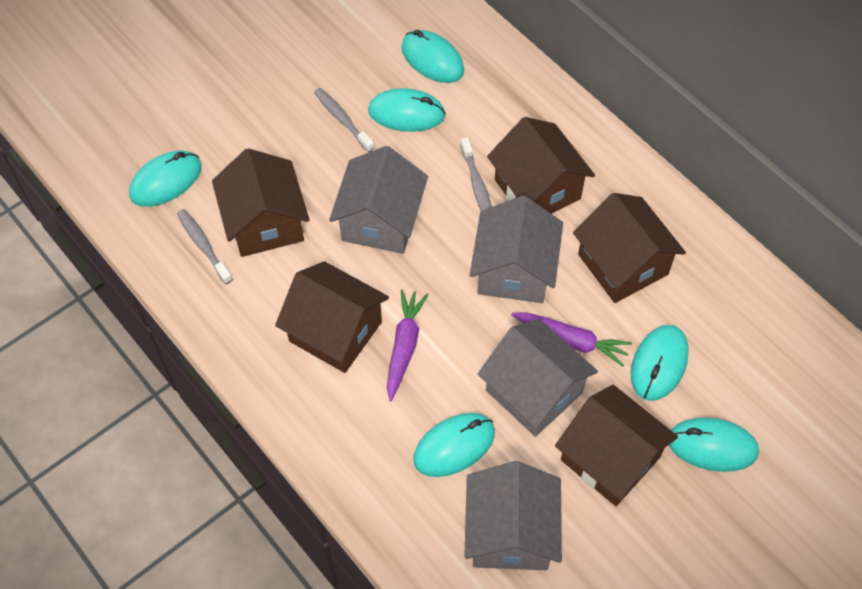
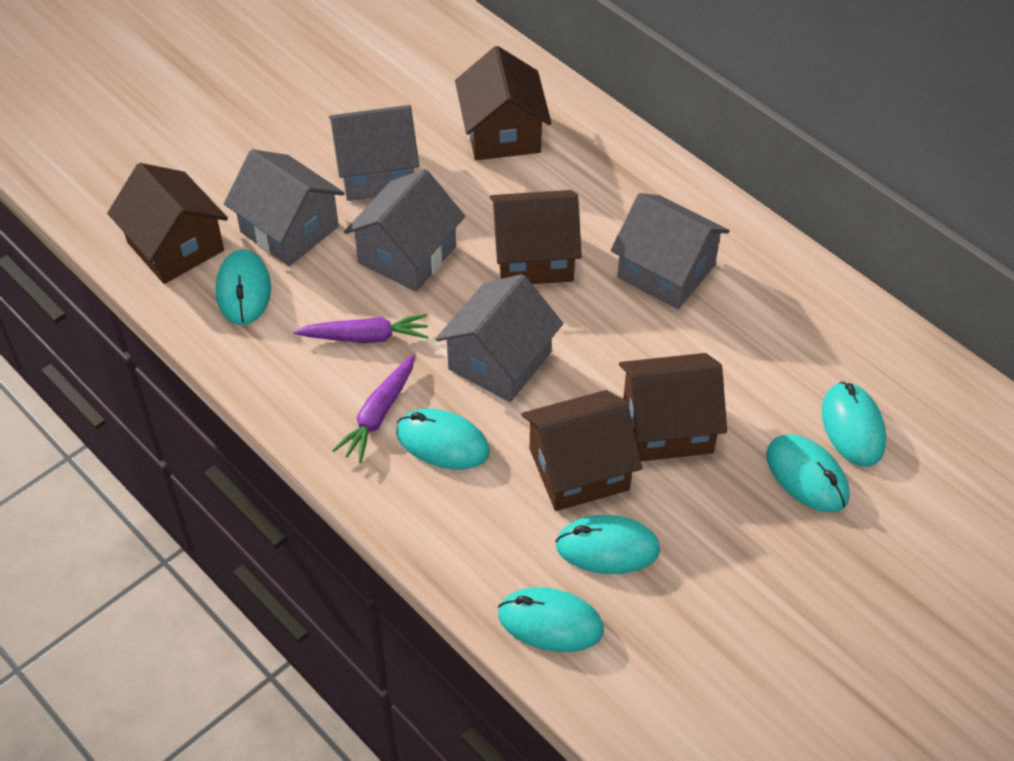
grey house: 4 -> 5
grey toothbrush: 3 -> 0

